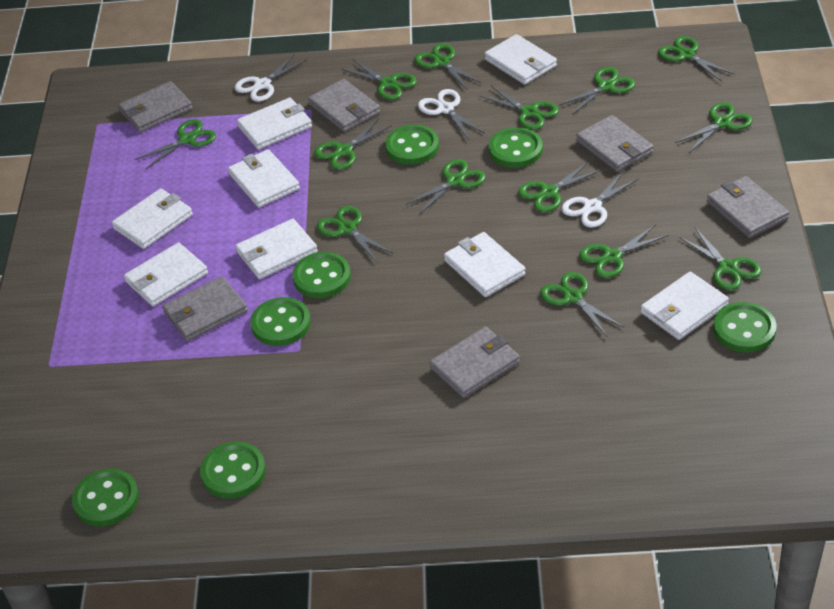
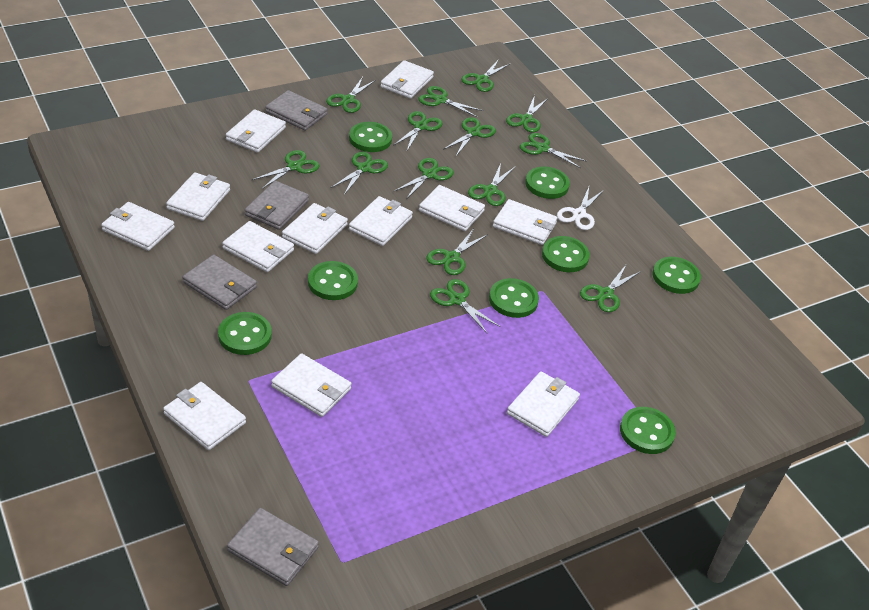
green button: 7 -> 8
grey wallet: 6 -> 4
white scissors: 3 -> 1
white wallet: 8 -> 12

